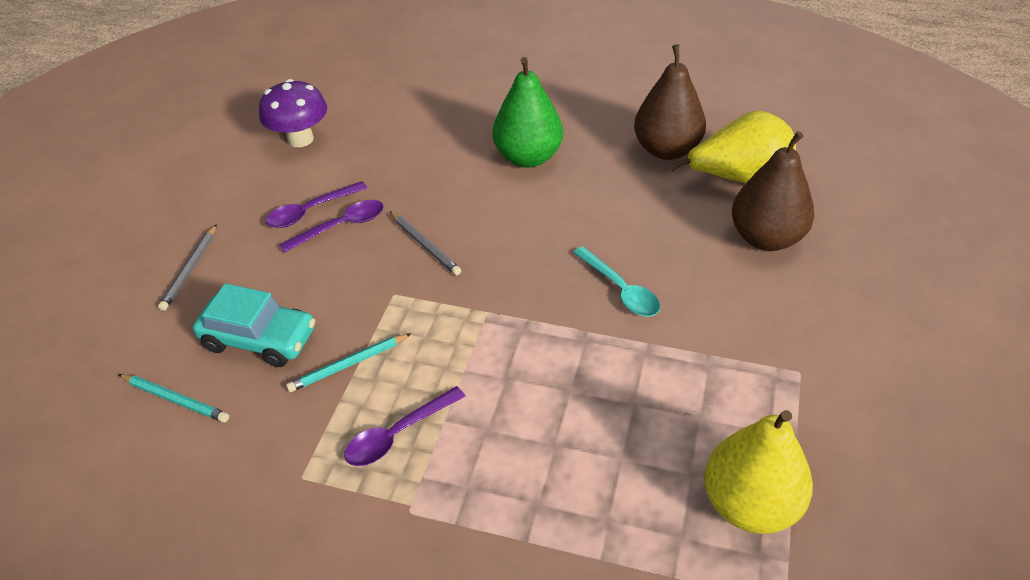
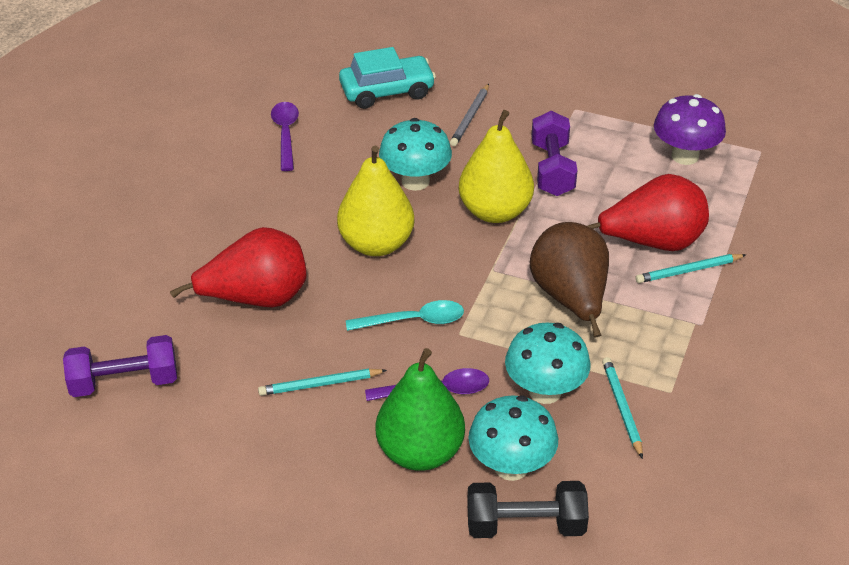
black dumbbell: 0 -> 1
brown pear: 2 -> 1
grey pencil: 2 -> 1
purple dumbbell: 0 -> 2
purple spoon: 3 -> 2
red pear: 0 -> 2
turquoise mushroom: 0 -> 3
turquoise pencil: 2 -> 3

